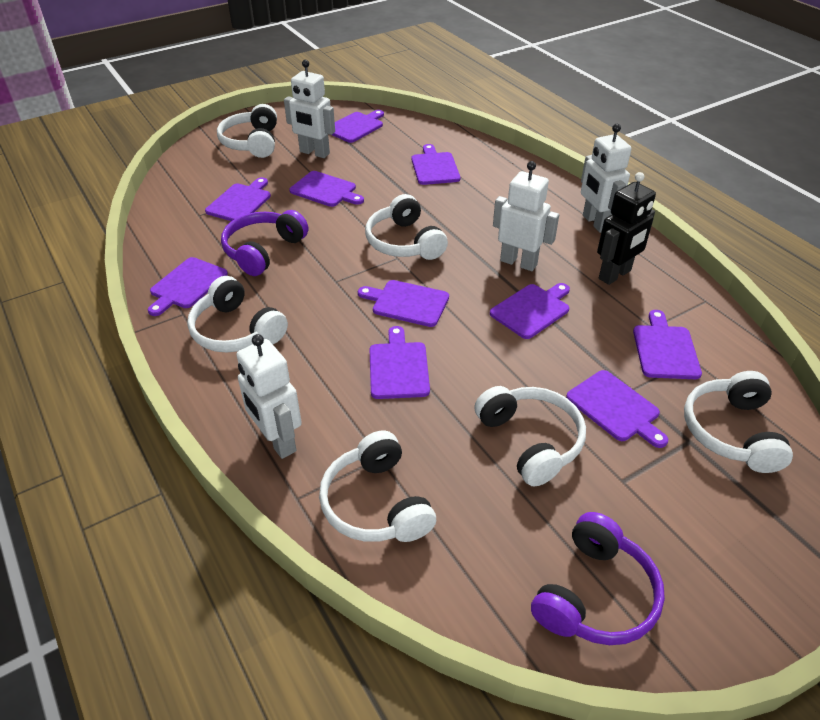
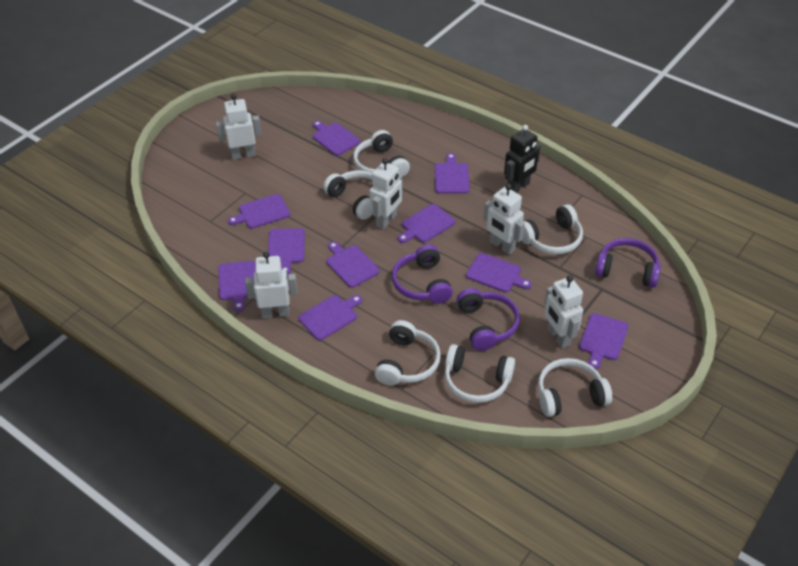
purple headphones: 2 -> 3
white robot: 4 -> 5

